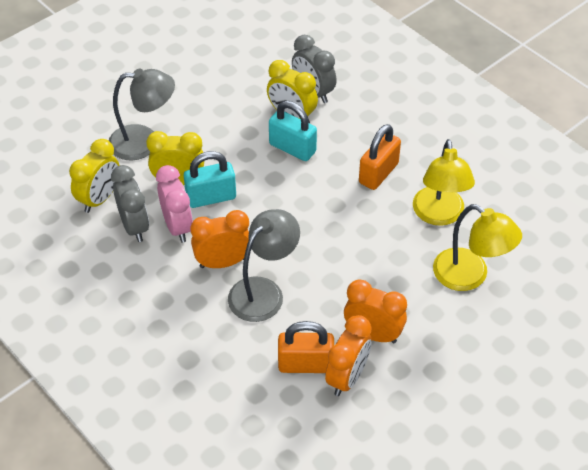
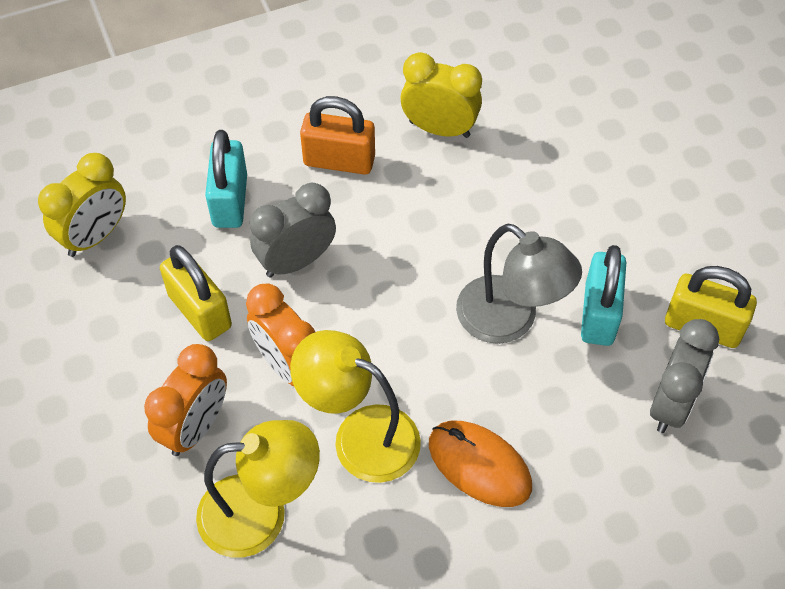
grey lamp: 2 -> 1
orange clock: 3 -> 2
orange mouse: 0 -> 1
orange padlock: 2 -> 1
pink clock: 1 -> 0
yellow clock: 3 -> 2
yellow padlock: 0 -> 2

